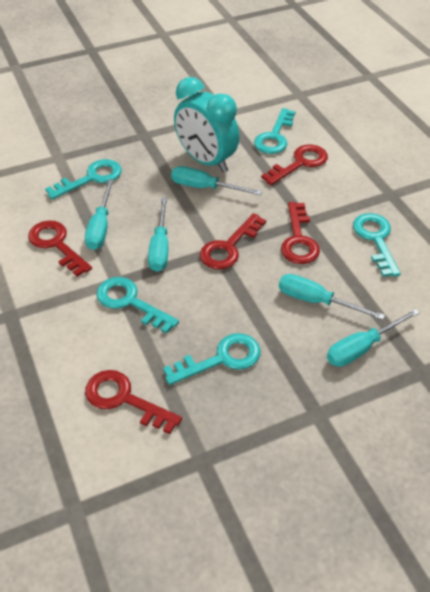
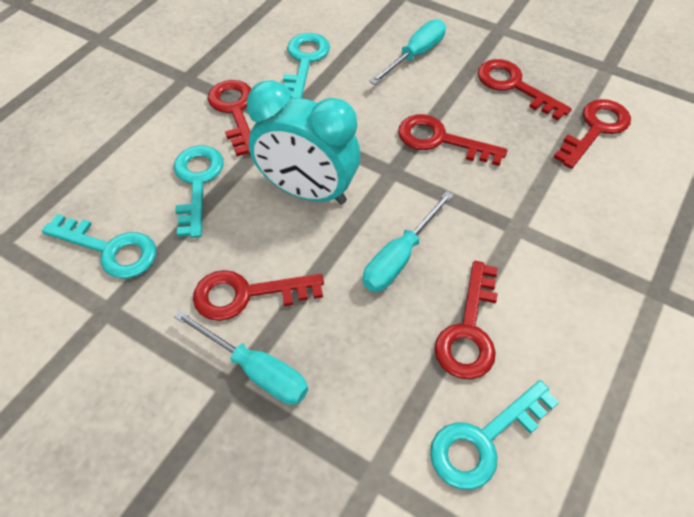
red key: 5 -> 6
turquoise key: 5 -> 4
turquoise screwdriver: 5 -> 3

